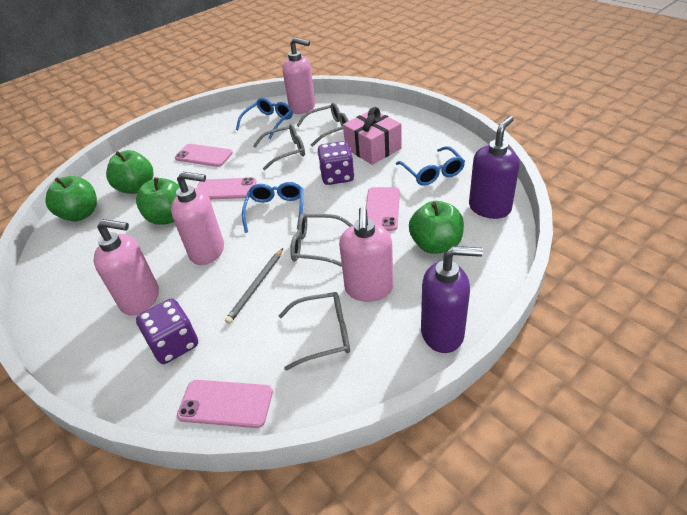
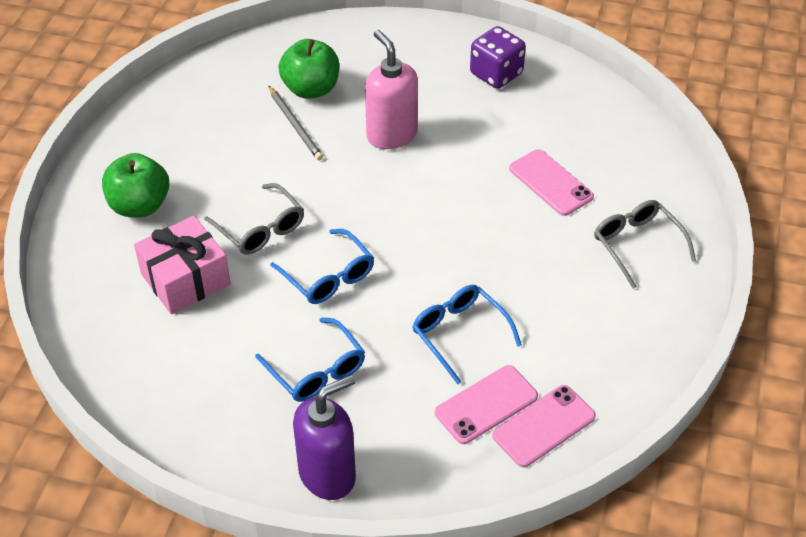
green apple: 4 -> 2
grey glasses: 4 -> 2
pink phone: 4 -> 3
pink soap dispenser: 4 -> 1
purple dice: 2 -> 1
purple soap dispenser: 2 -> 1

